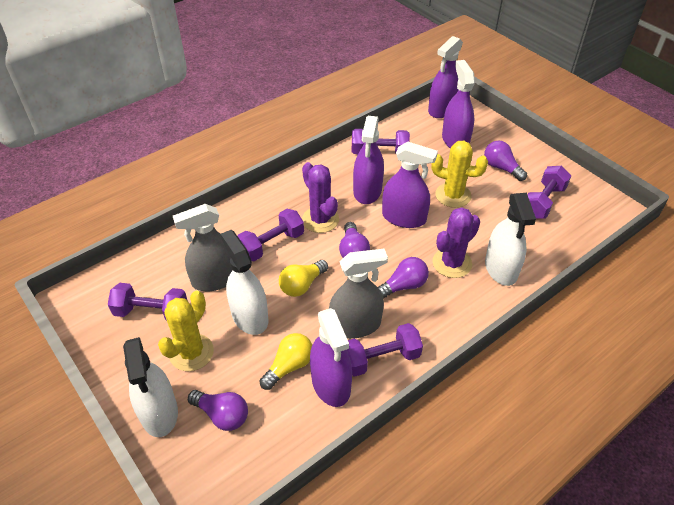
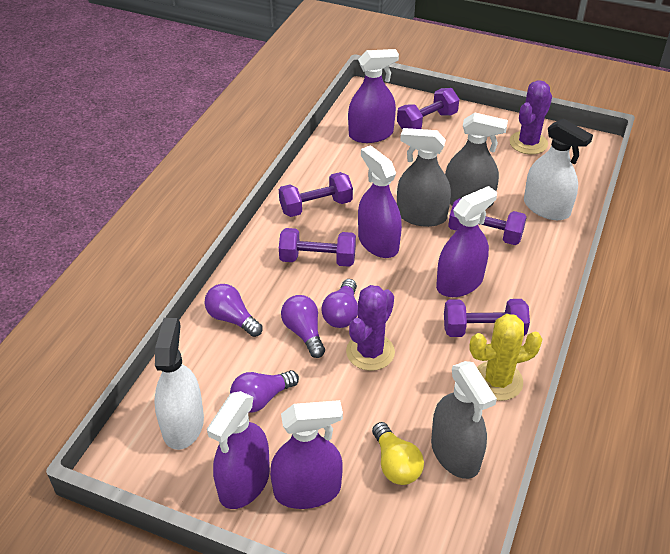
grey spray bottle: 2 -> 3
white spray bottle: 3 -> 2
yellow cactus: 2 -> 1
yellow light bulb: 2 -> 1

